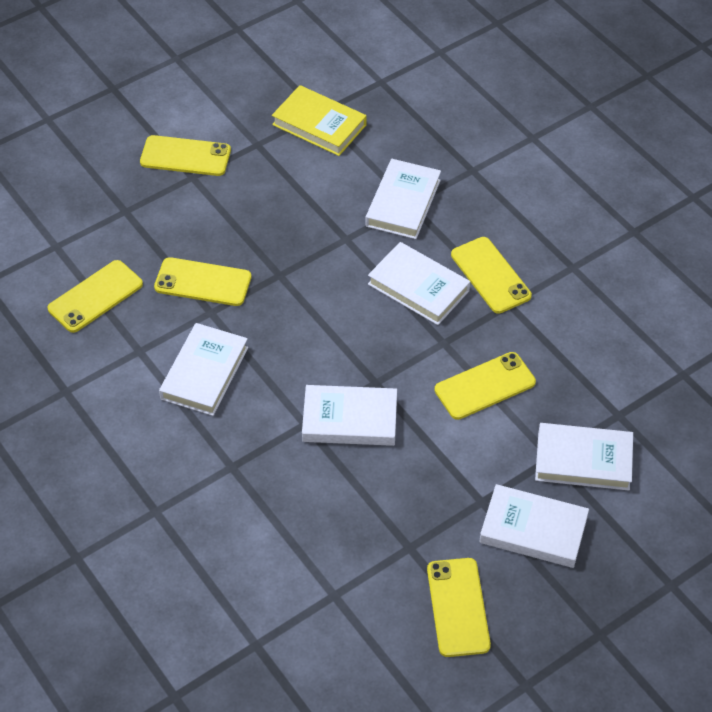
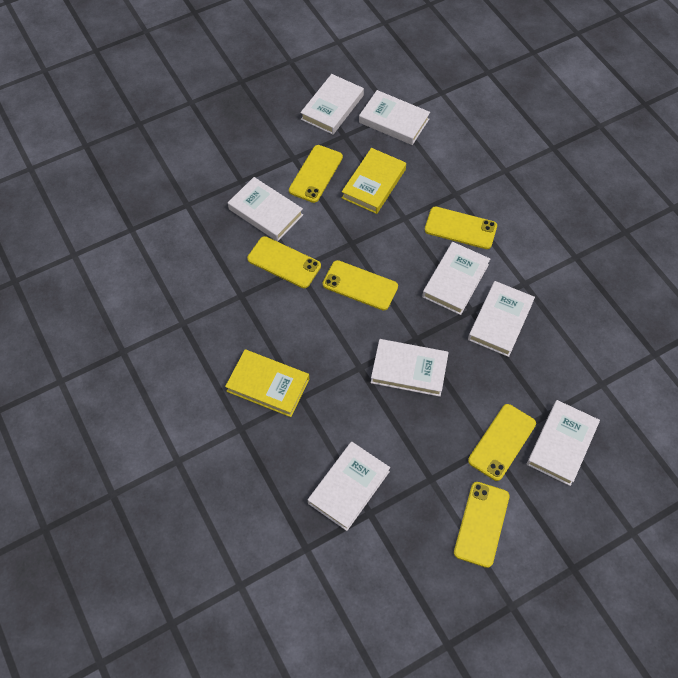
white book: 6 -> 8
yellow book: 1 -> 2

